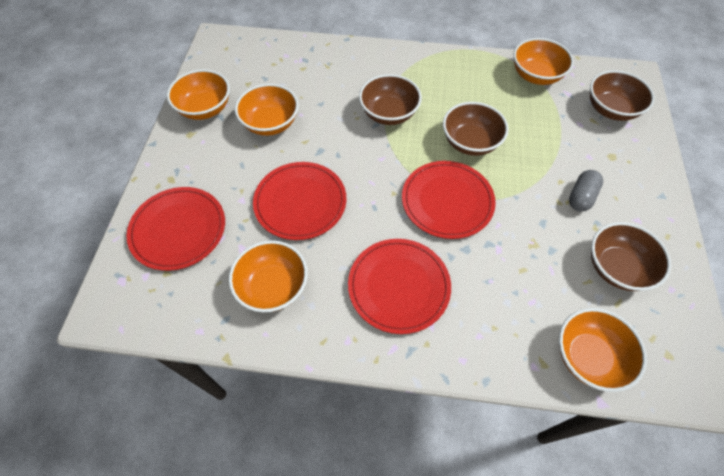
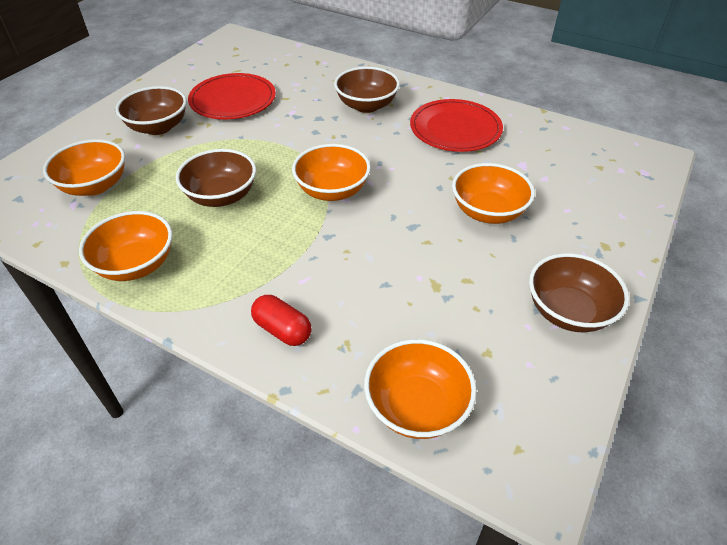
grey capsule: 1 -> 0
red capsule: 0 -> 1
red plate: 4 -> 2

